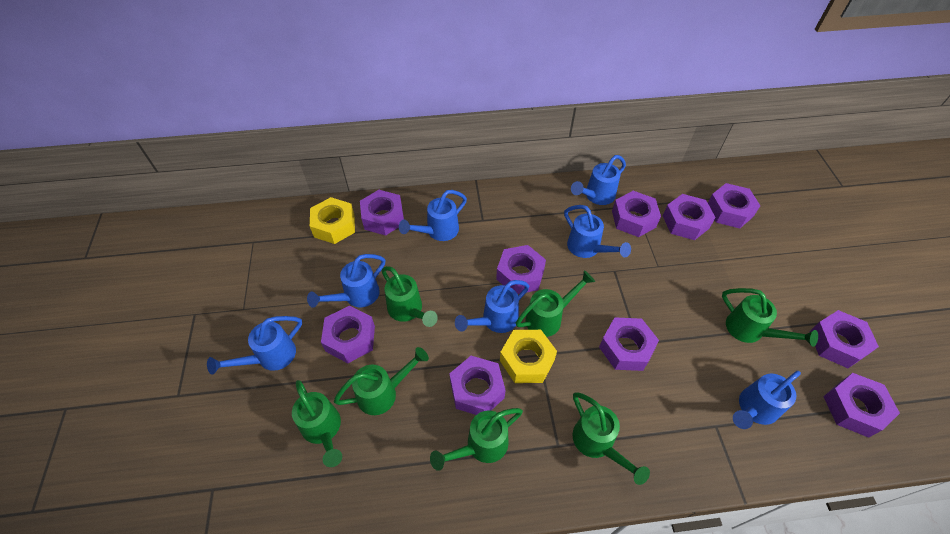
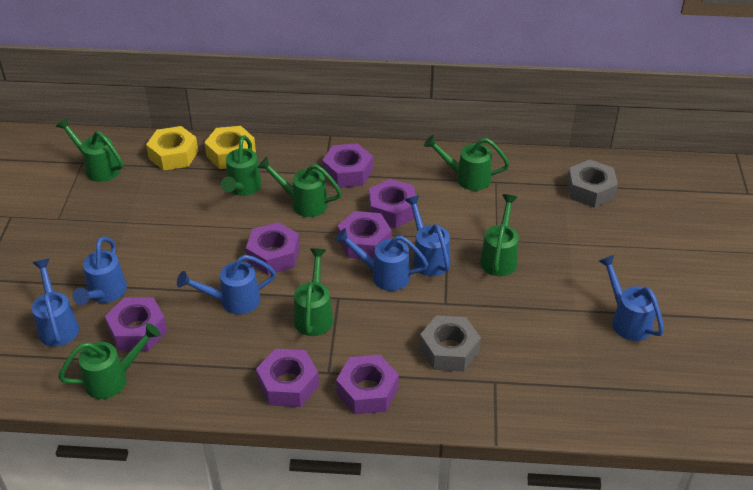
blue watering can: 7 -> 6
grey nut: 0 -> 2
purple nut: 10 -> 7

